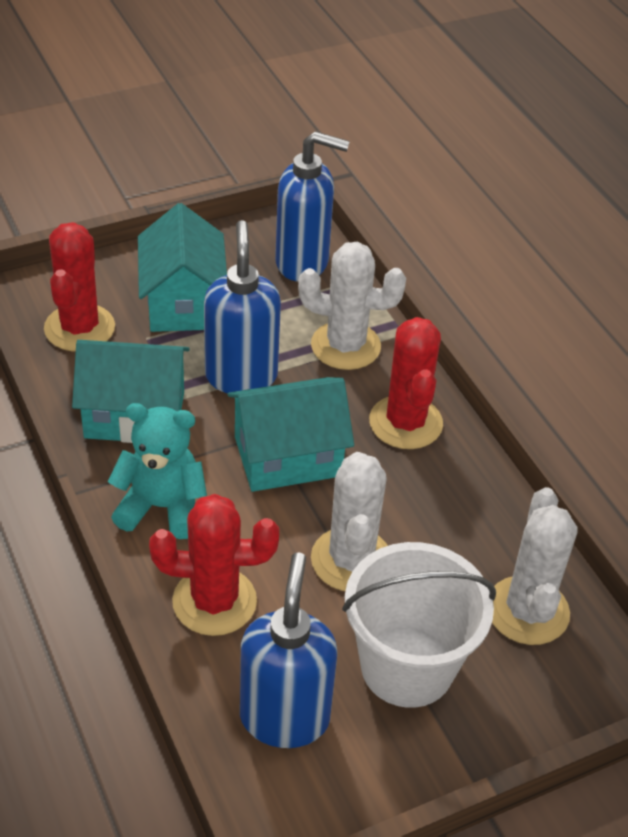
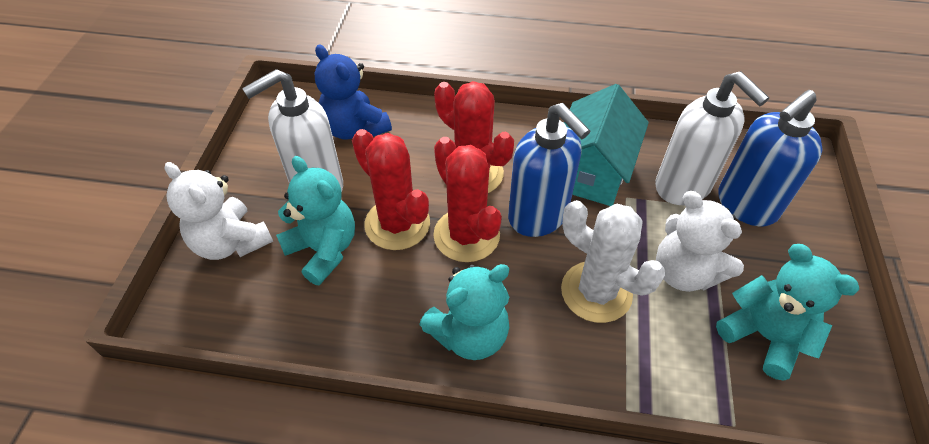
blue soap dispenser: 3 -> 2
blue teddy bear: 0 -> 1
turquoise house: 3 -> 1
turquoise teddy bear: 1 -> 3
white bucket: 1 -> 0
white cactus: 3 -> 1
white soap dispenser: 0 -> 2
white teddy bear: 0 -> 2

